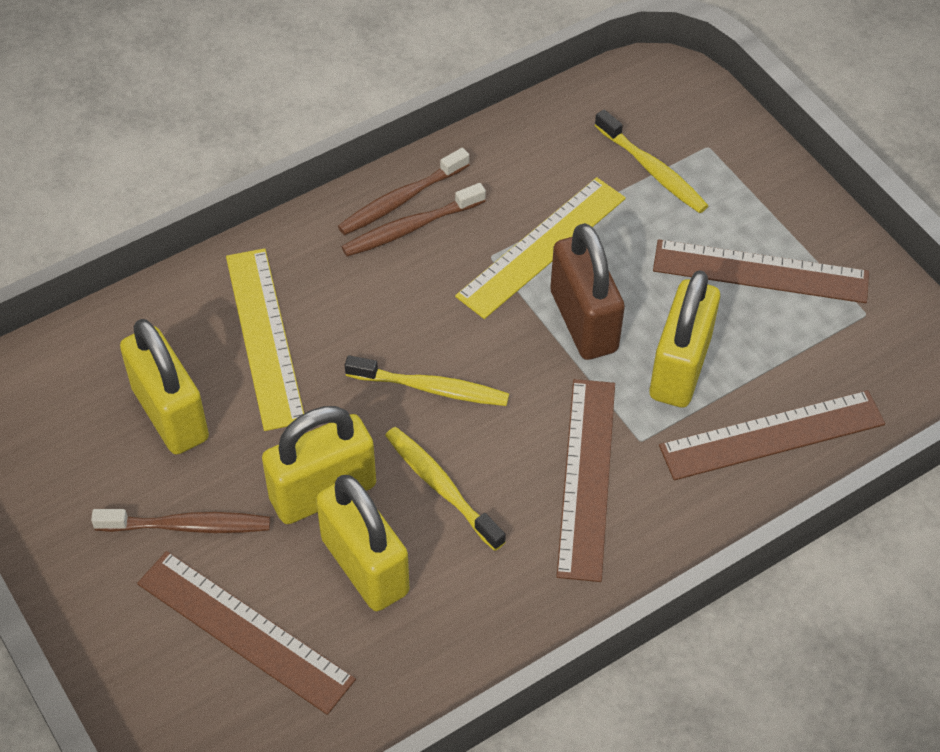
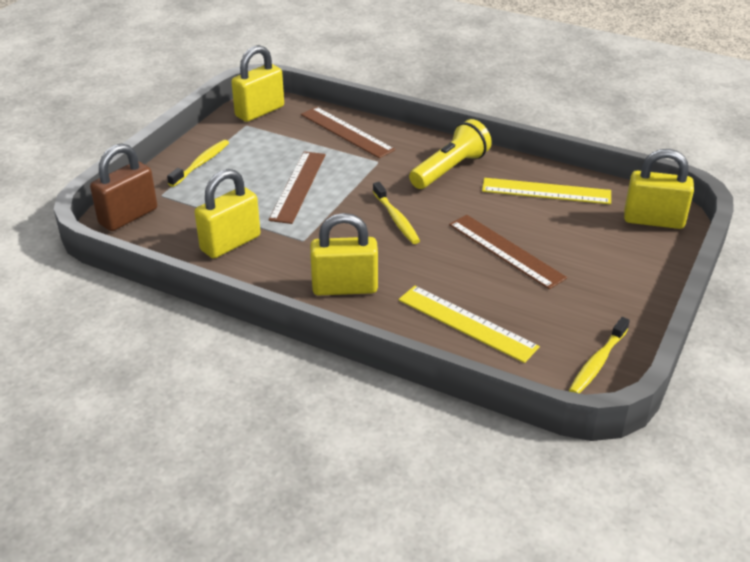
brown ruler: 4 -> 3
brown toothbrush: 3 -> 0
yellow flashlight: 0 -> 1

